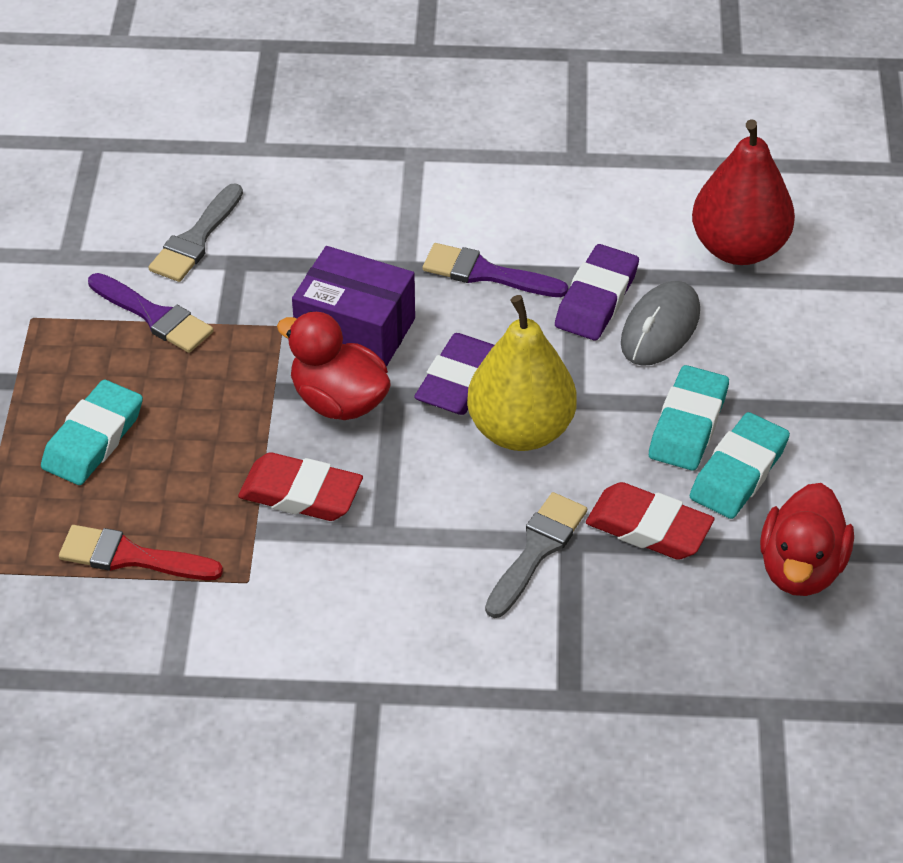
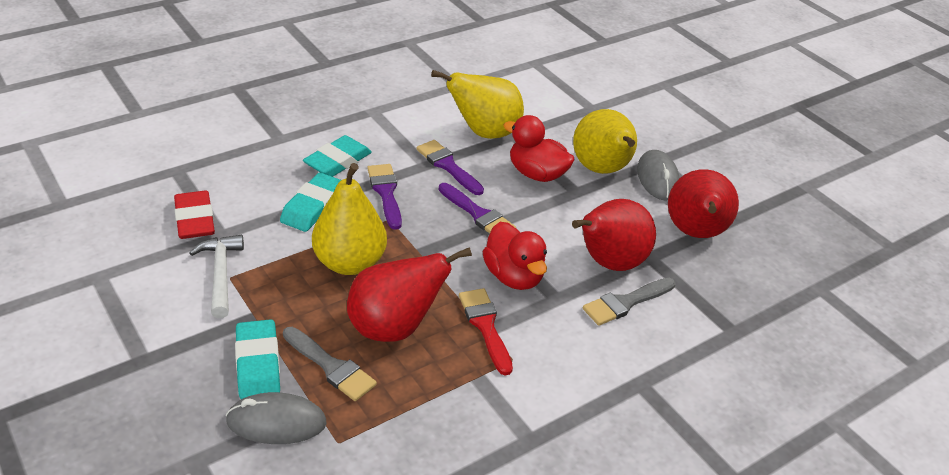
grey mouse: 1 -> 2
purple box: 1 -> 0
purple brush: 2 -> 3
purple eraser: 2 -> 0
red eraser: 2 -> 1
red pear: 1 -> 3
white hammer: 0 -> 1
yellow pear: 1 -> 3

